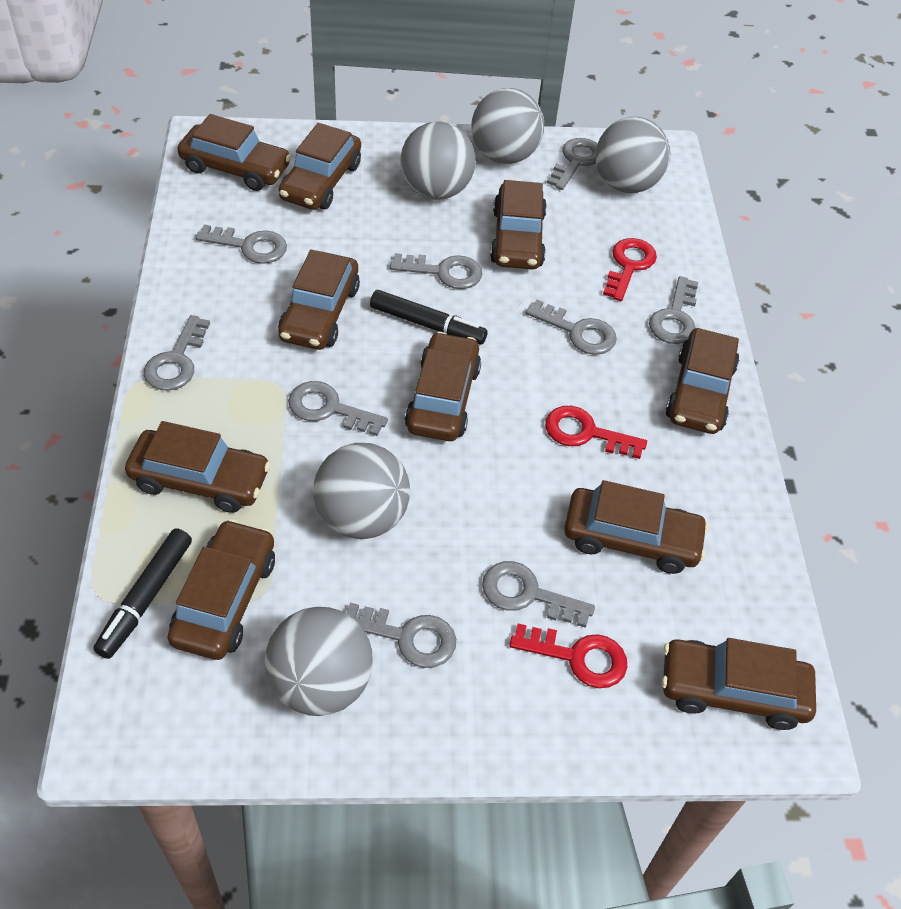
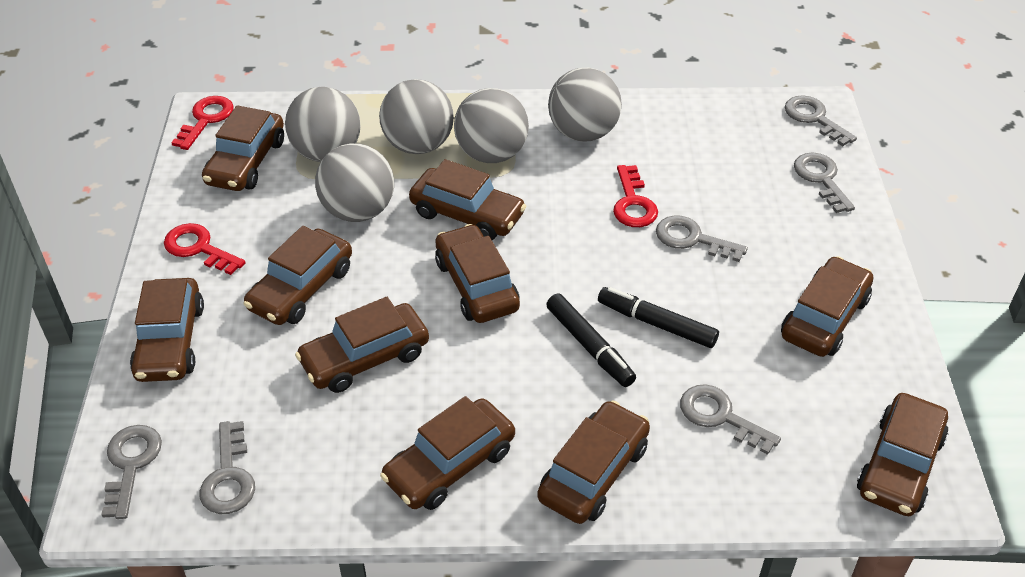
grey key: 9 -> 6

